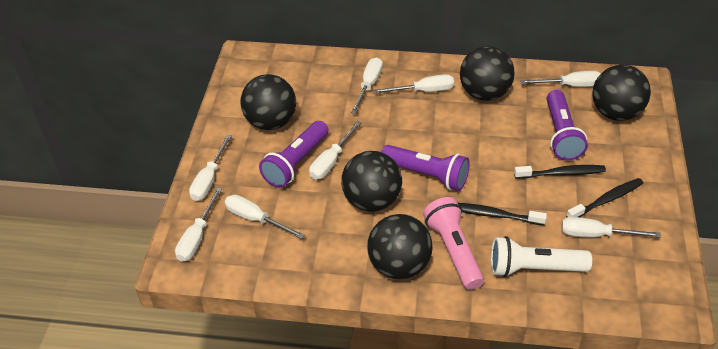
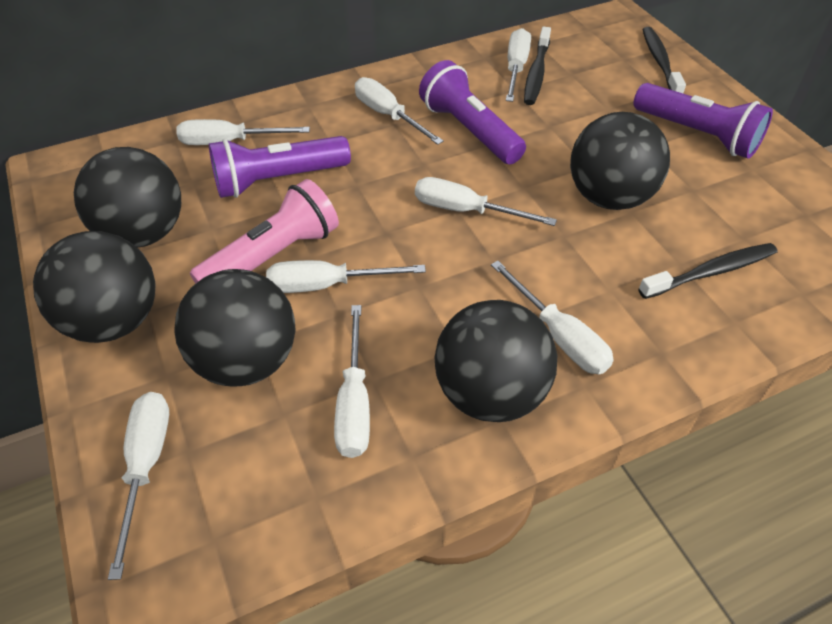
white flashlight: 1 -> 0

